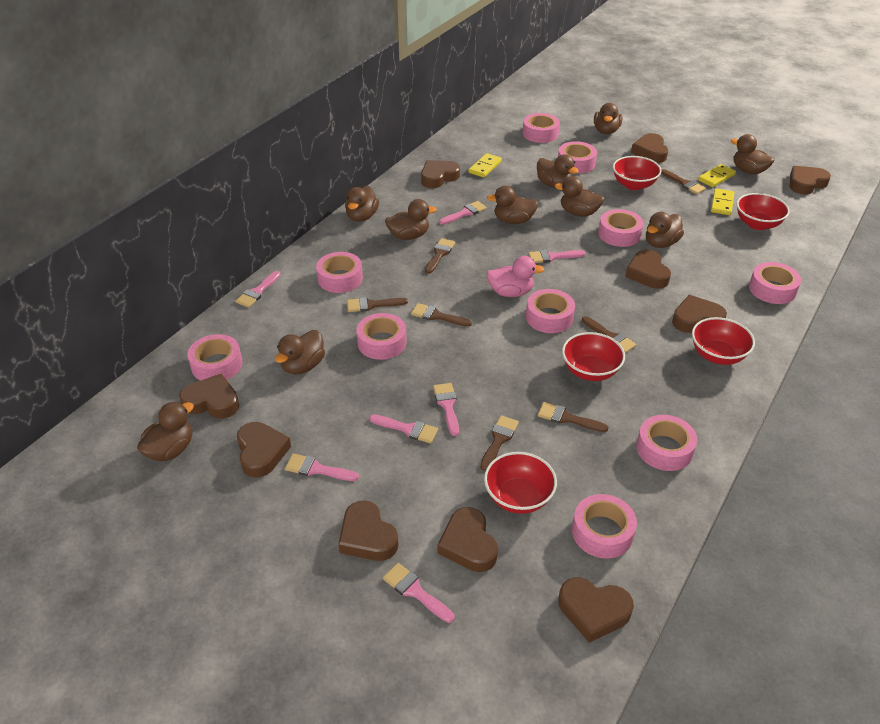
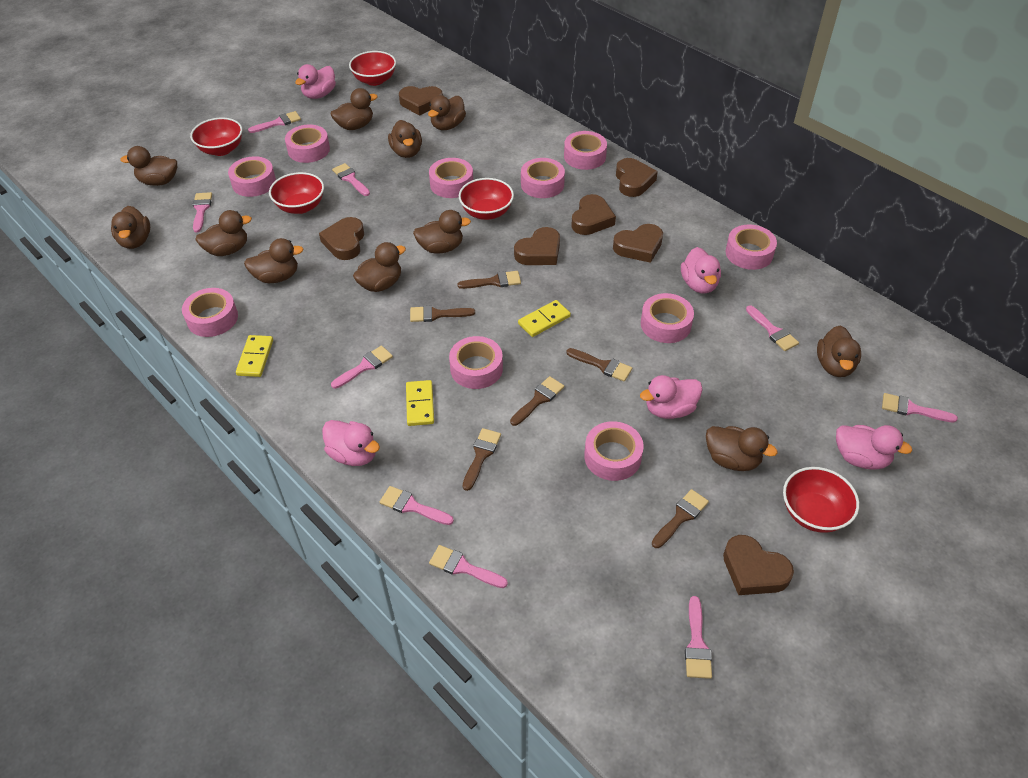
brown brush: 7 -> 6
brown duck: 10 -> 11
brown heart: 10 -> 7
pink brush: 7 -> 9
pink duck: 1 -> 5

